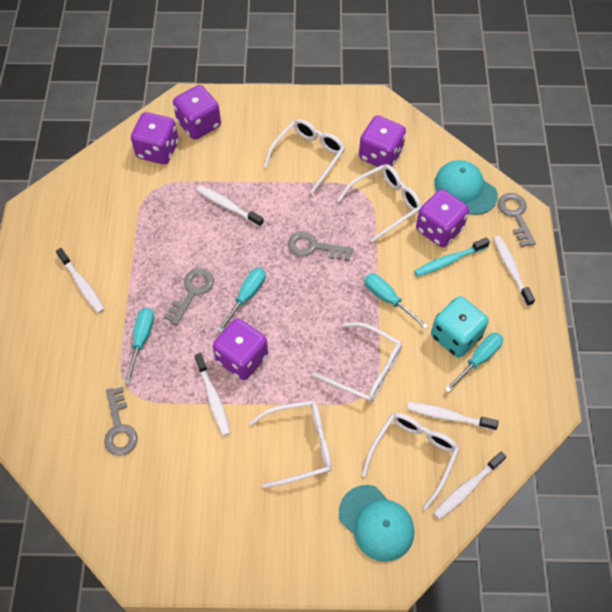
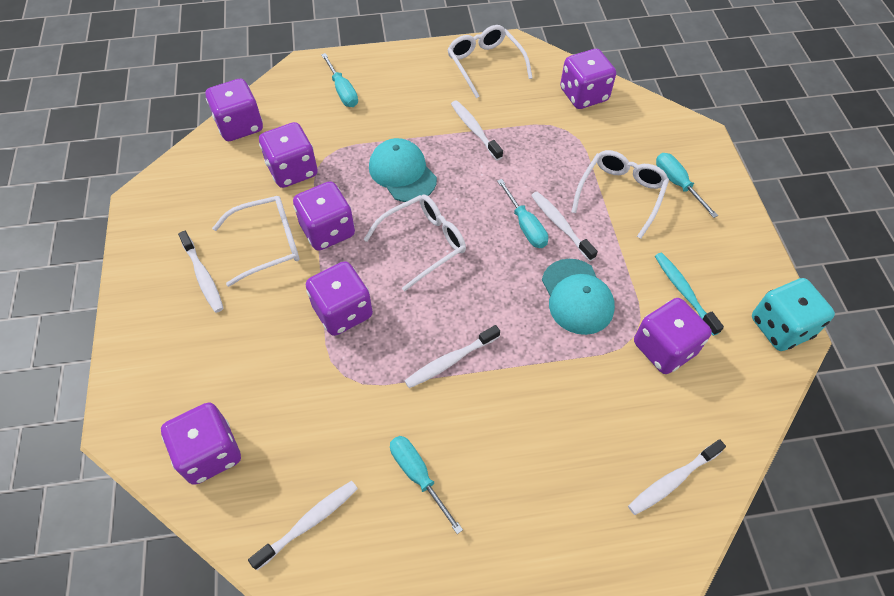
grey key: 4 -> 0
purple dice: 5 -> 7
white glasses: 5 -> 4

